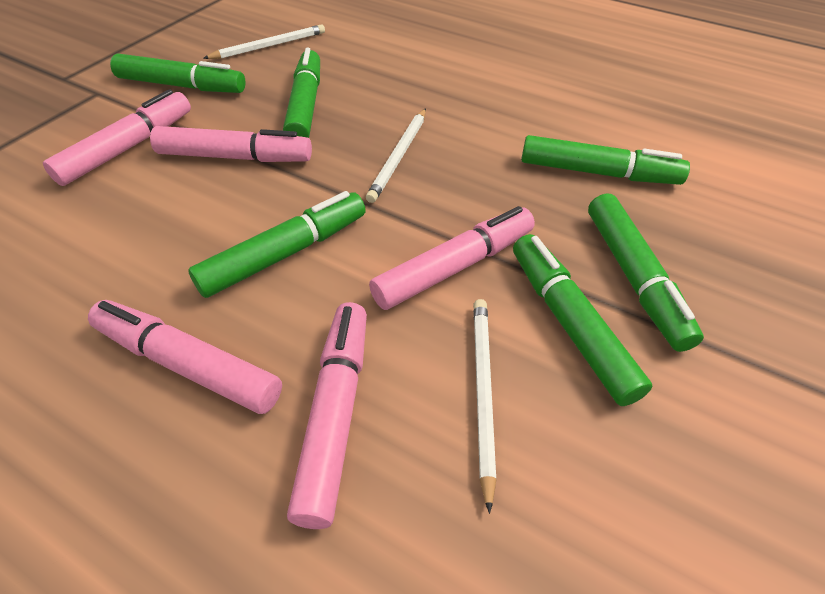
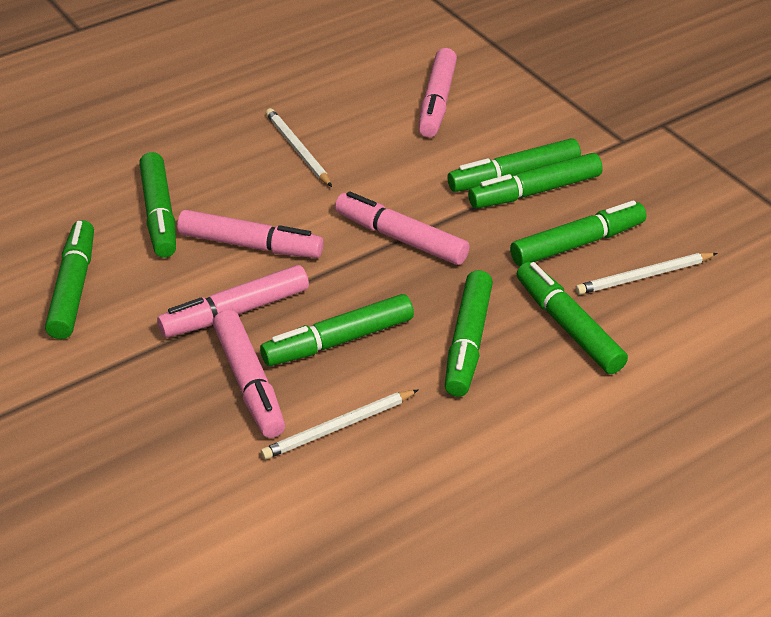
green marker: 6 -> 8

